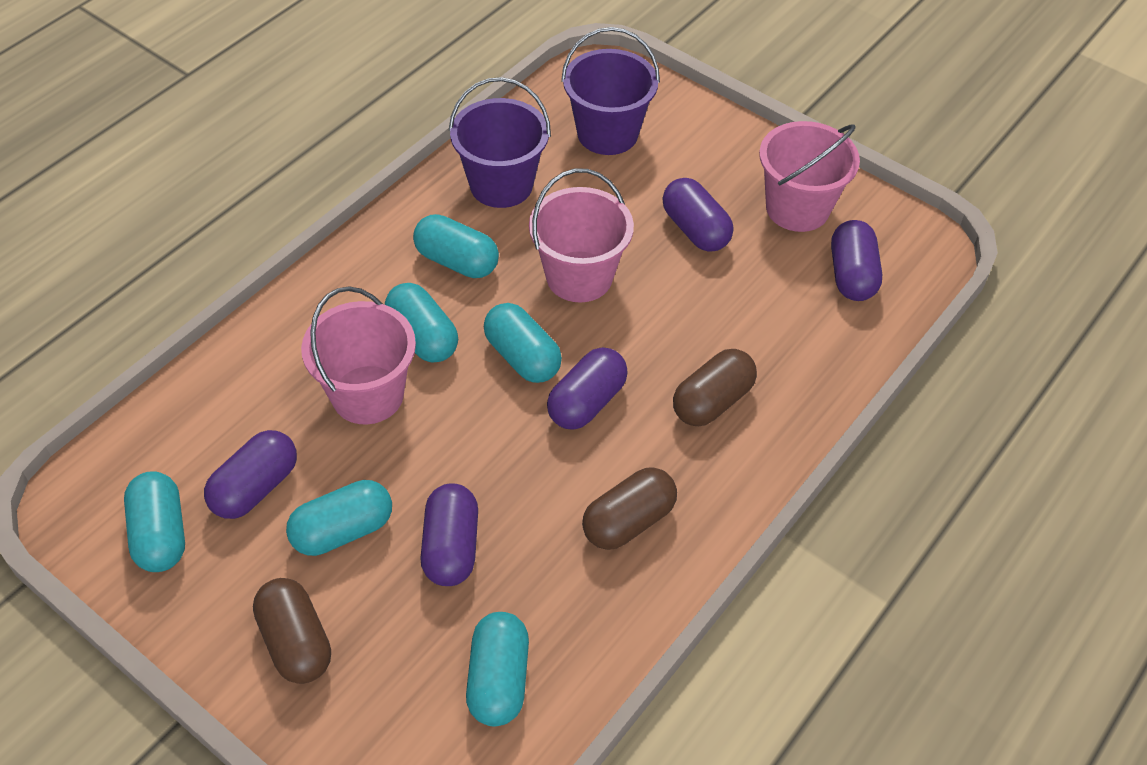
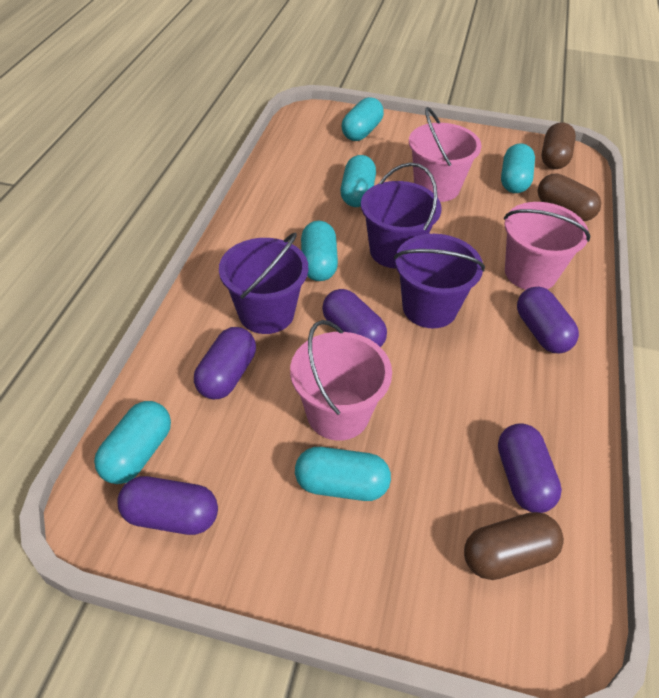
purple bucket: 2 -> 3

